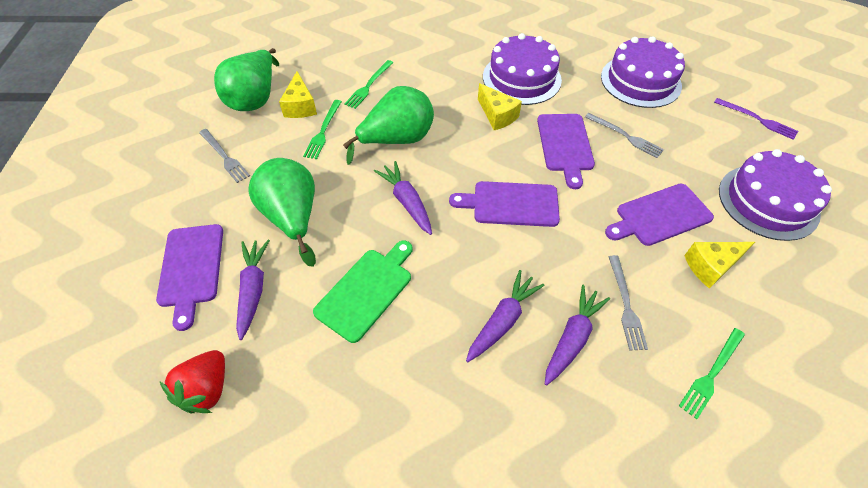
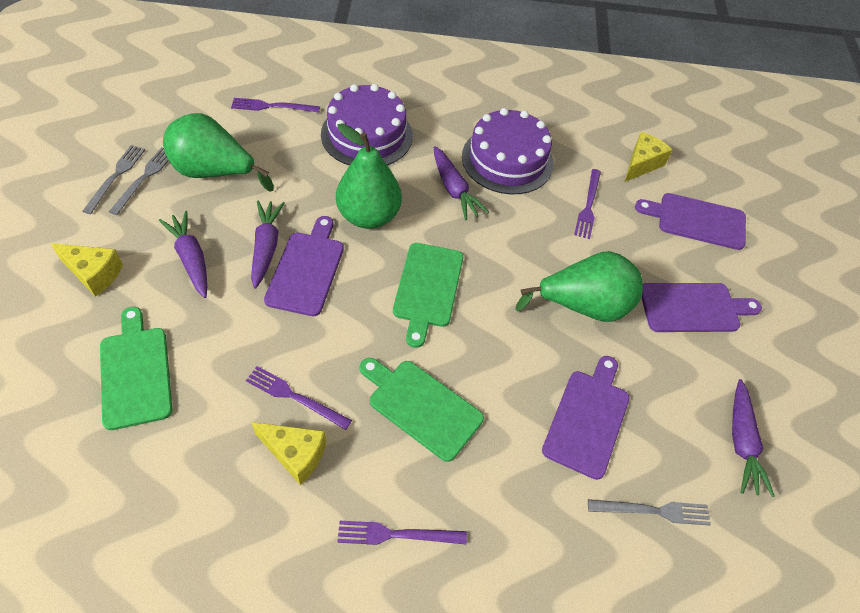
green cutting board: 1 -> 3
green fork: 3 -> 0
purple cake: 3 -> 2
purple fork: 1 -> 4
red strawberry: 1 -> 0

